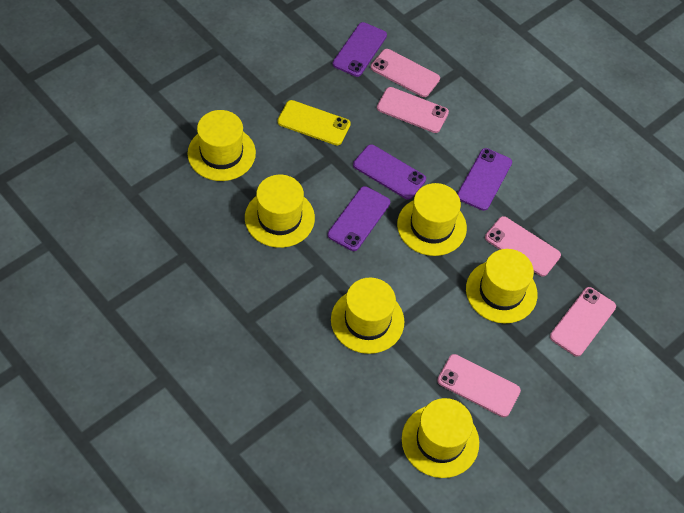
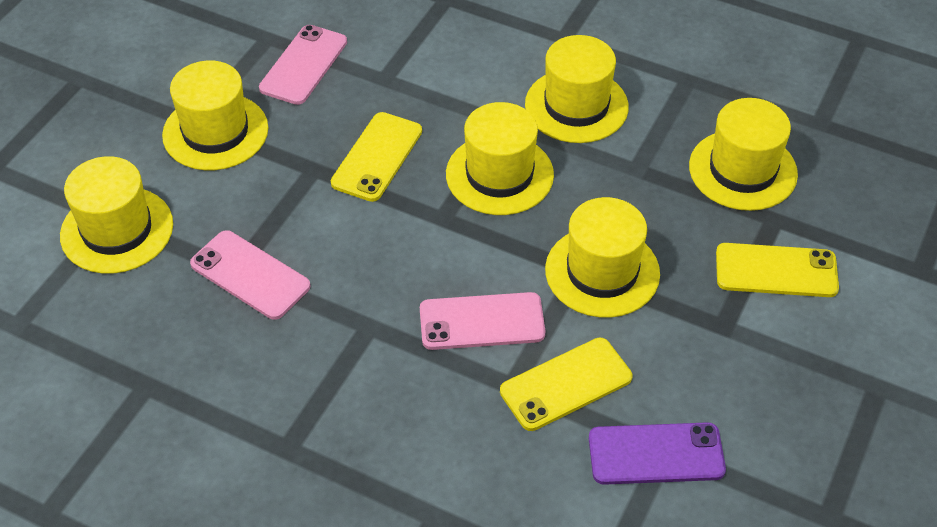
pink phone: 5 -> 3
purple phone: 4 -> 1
yellow phone: 1 -> 3

